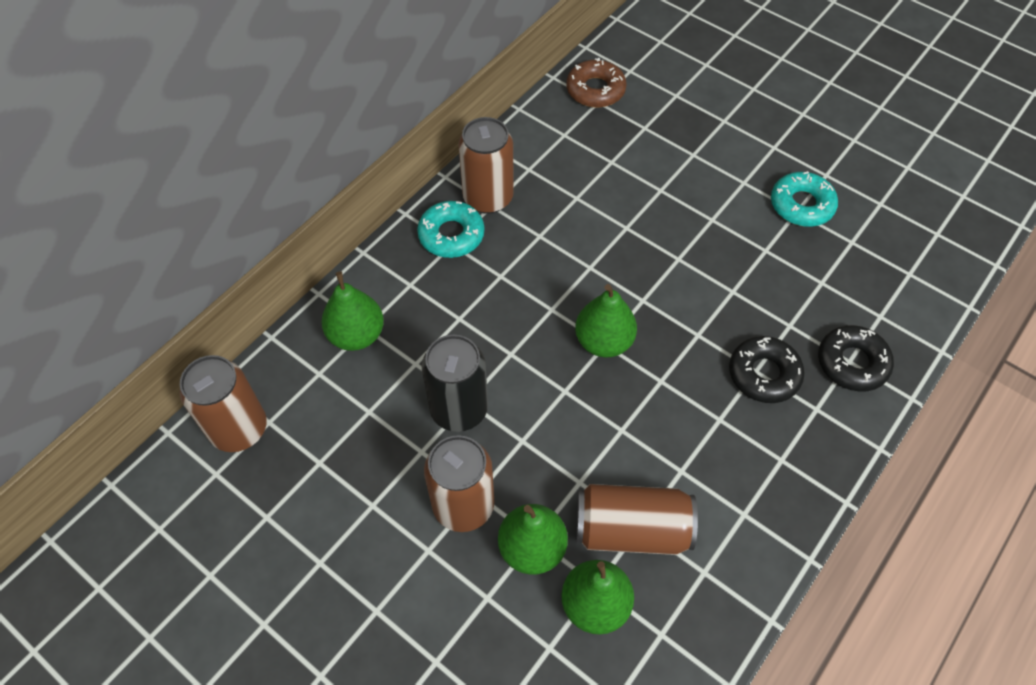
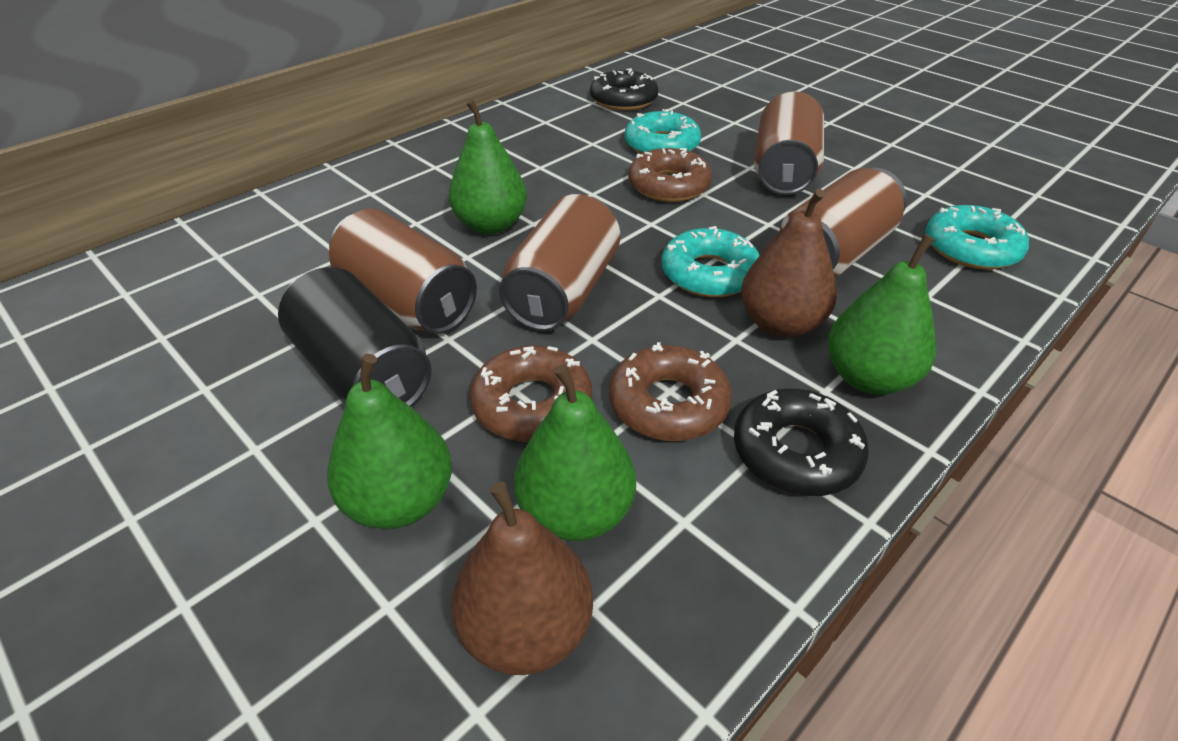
brown donut: 1 -> 3
brown pear: 0 -> 2
turquoise donut: 2 -> 3

